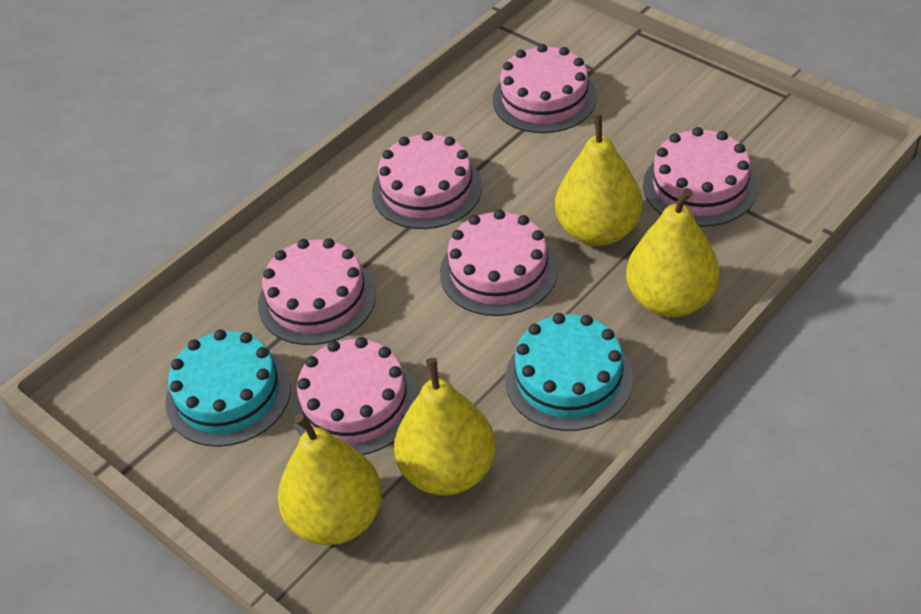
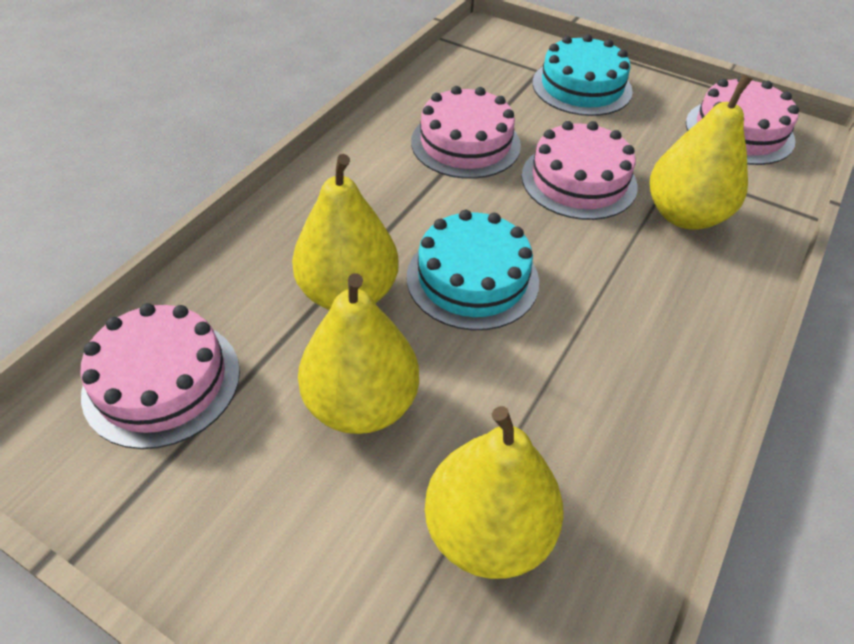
pink cake: 6 -> 4

